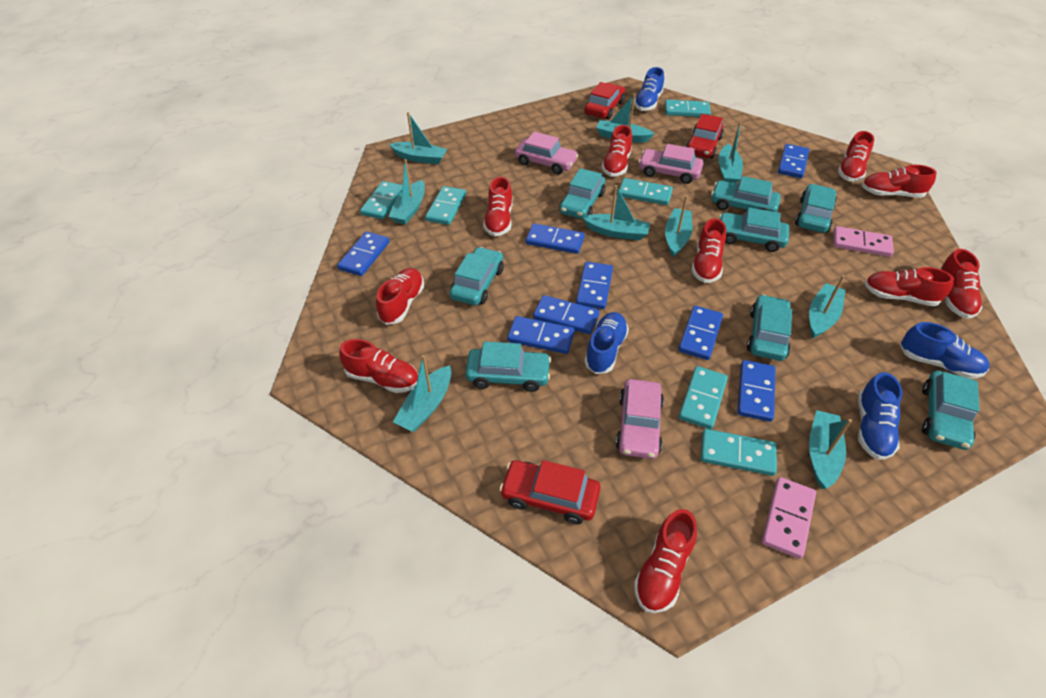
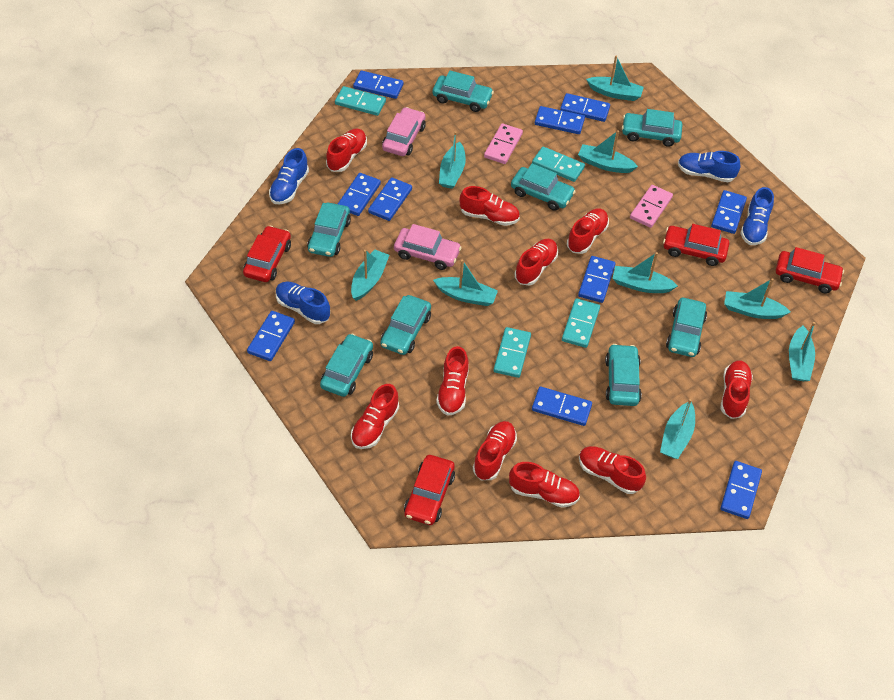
blue domino: 8 -> 10
pink car: 3 -> 2
red car: 3 -> 4
turquoise domino: 6 -> 4

